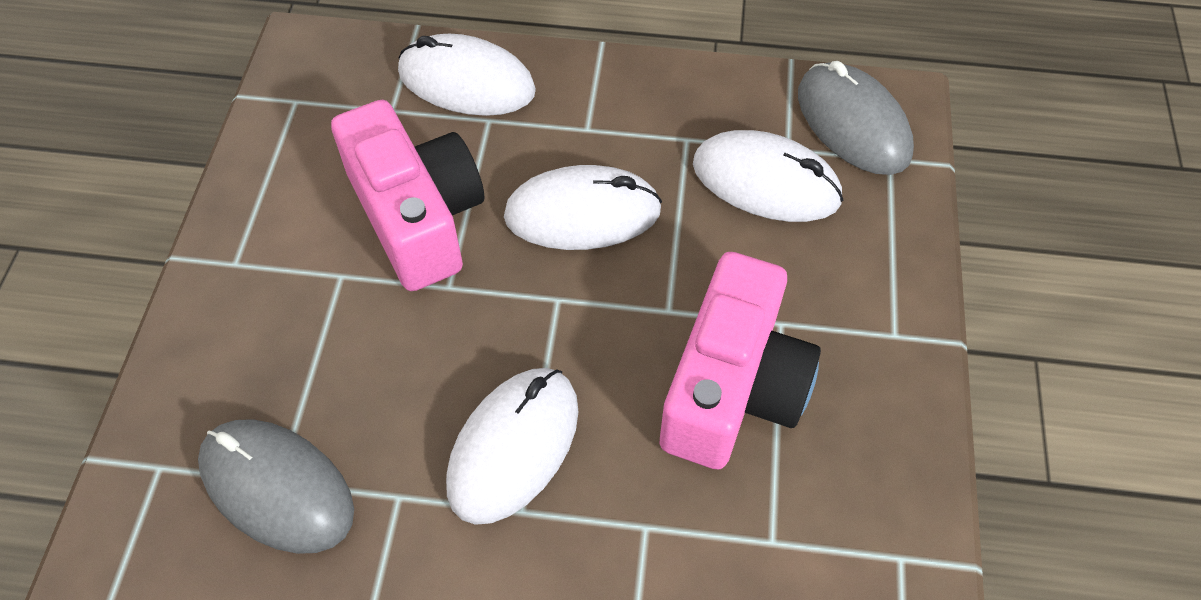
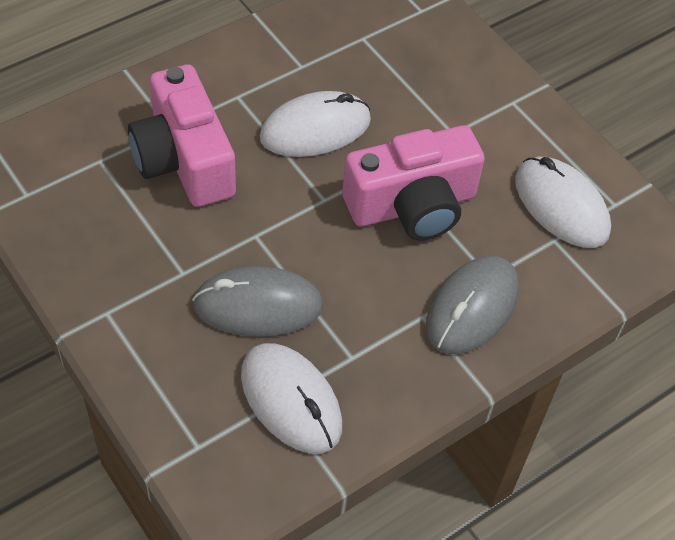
white mouse: 4 -> 3

